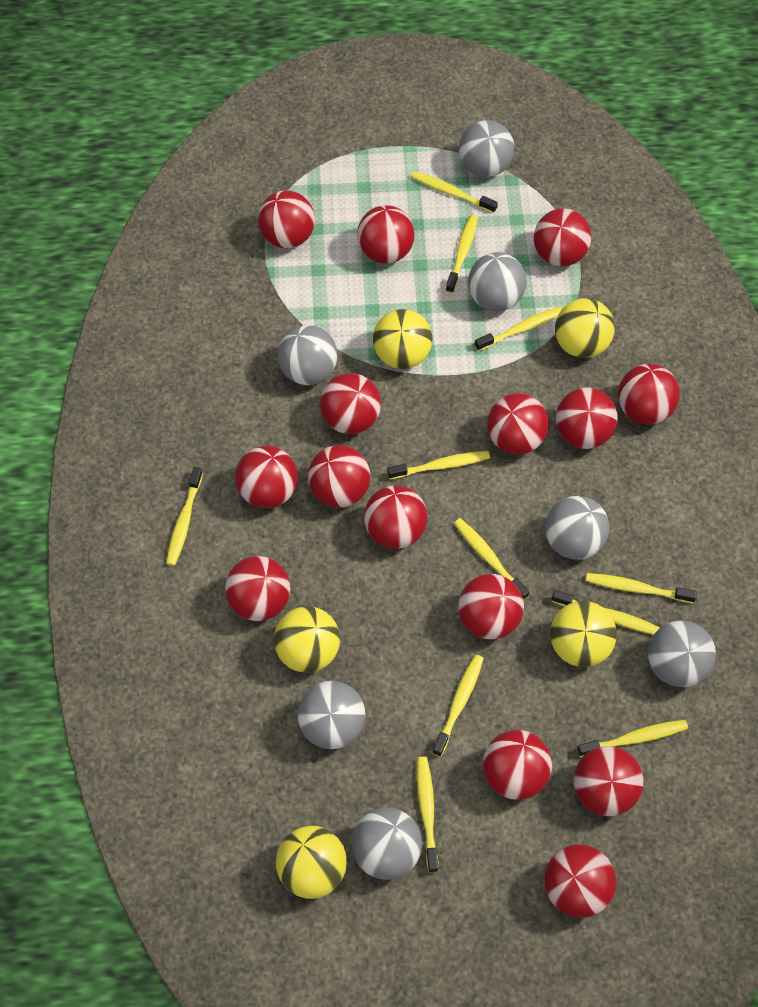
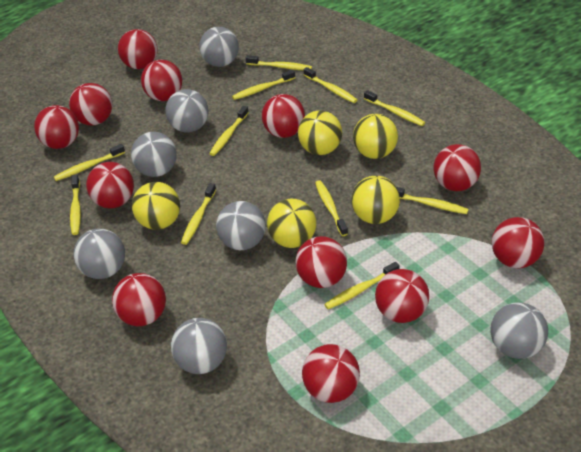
red ball: 15 -> 12

